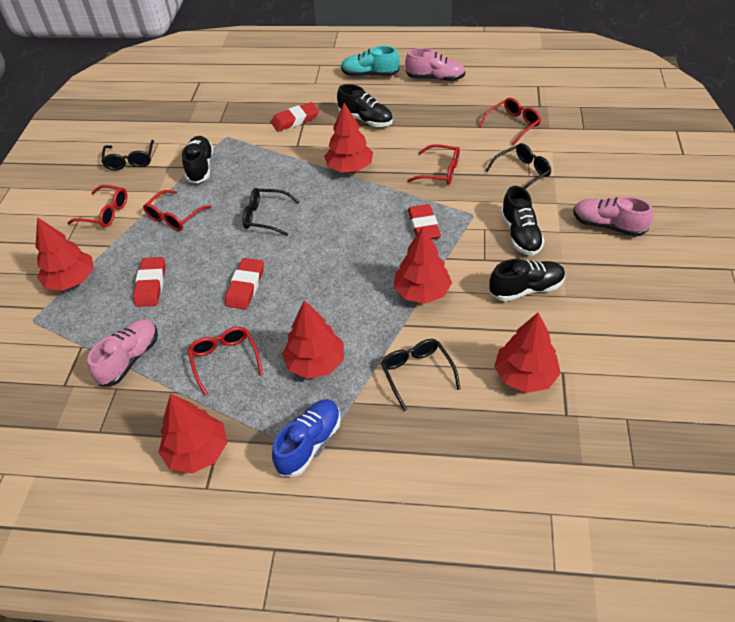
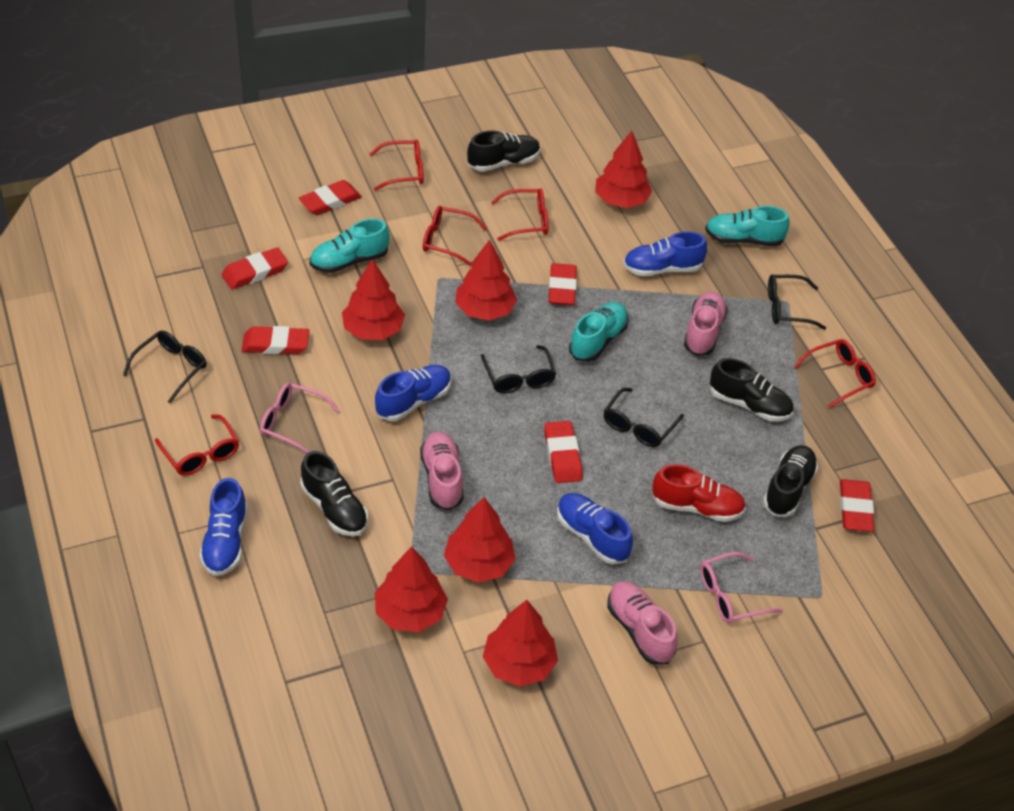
blue shoe: 1 -> 4
pink glasses: 0 -> 2
red eraser: 4 -> 6
red shoe: 0 -> 1
turquoise shoe: 1 -> 3

